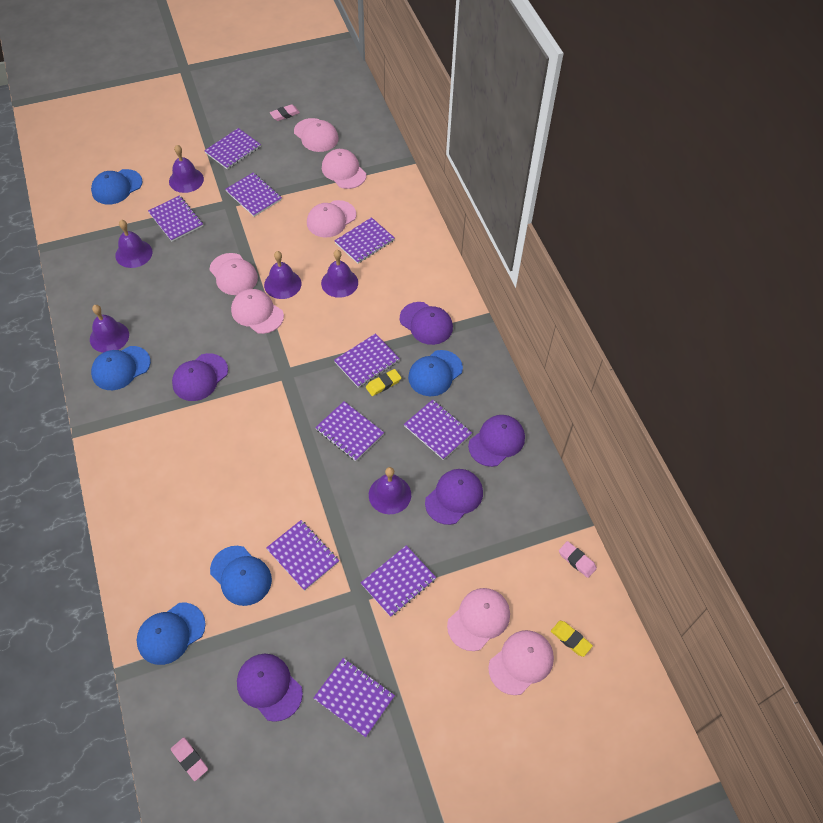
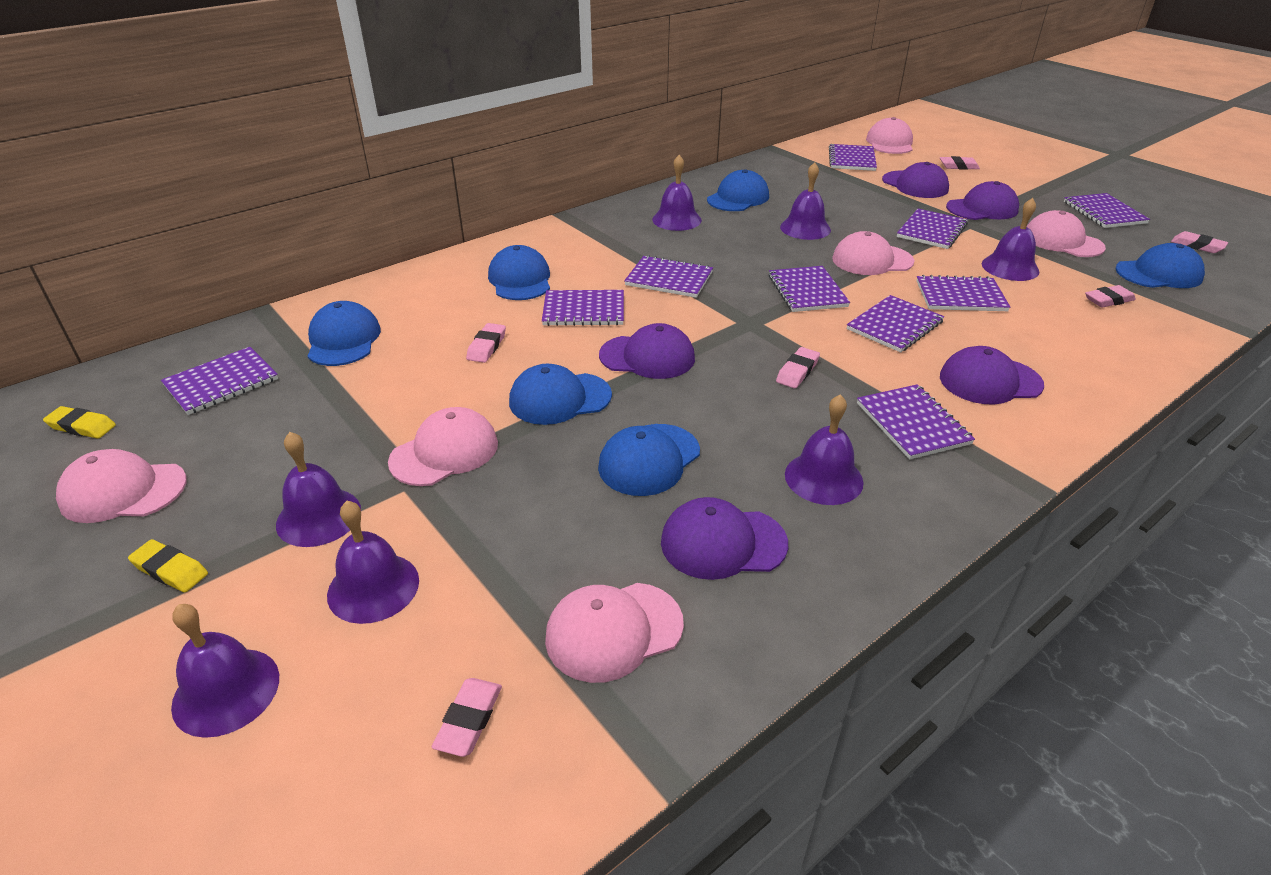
blue cap: 5 -> 6
pink cap: 7 -> 6
pink eraser: 3 -> 6
purple bell: 6 -> 7

